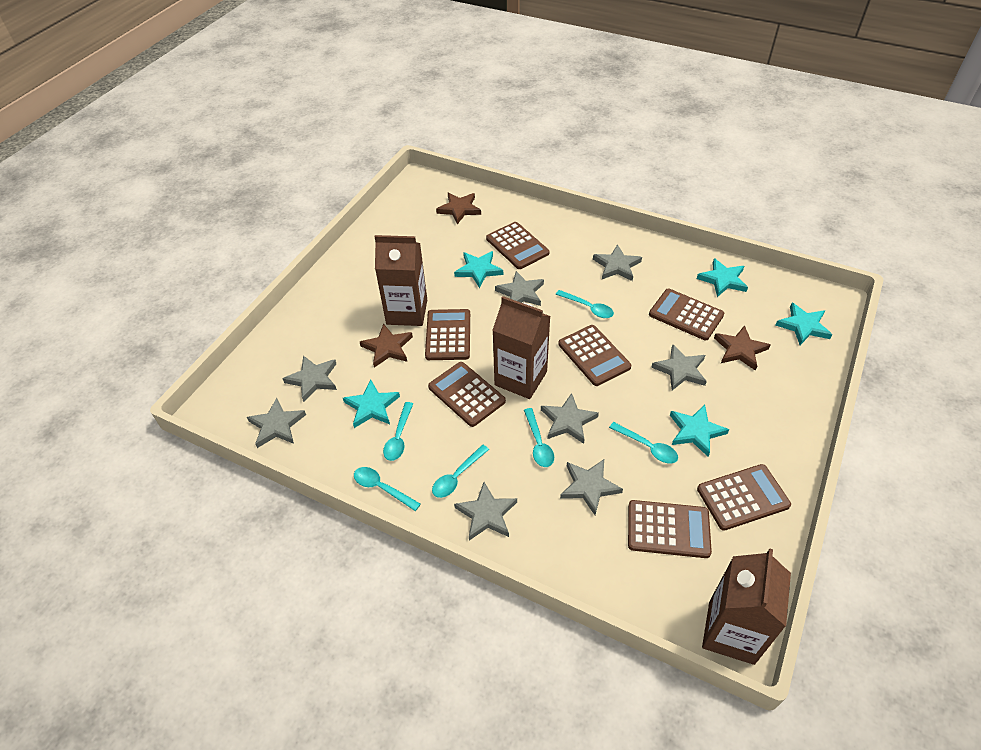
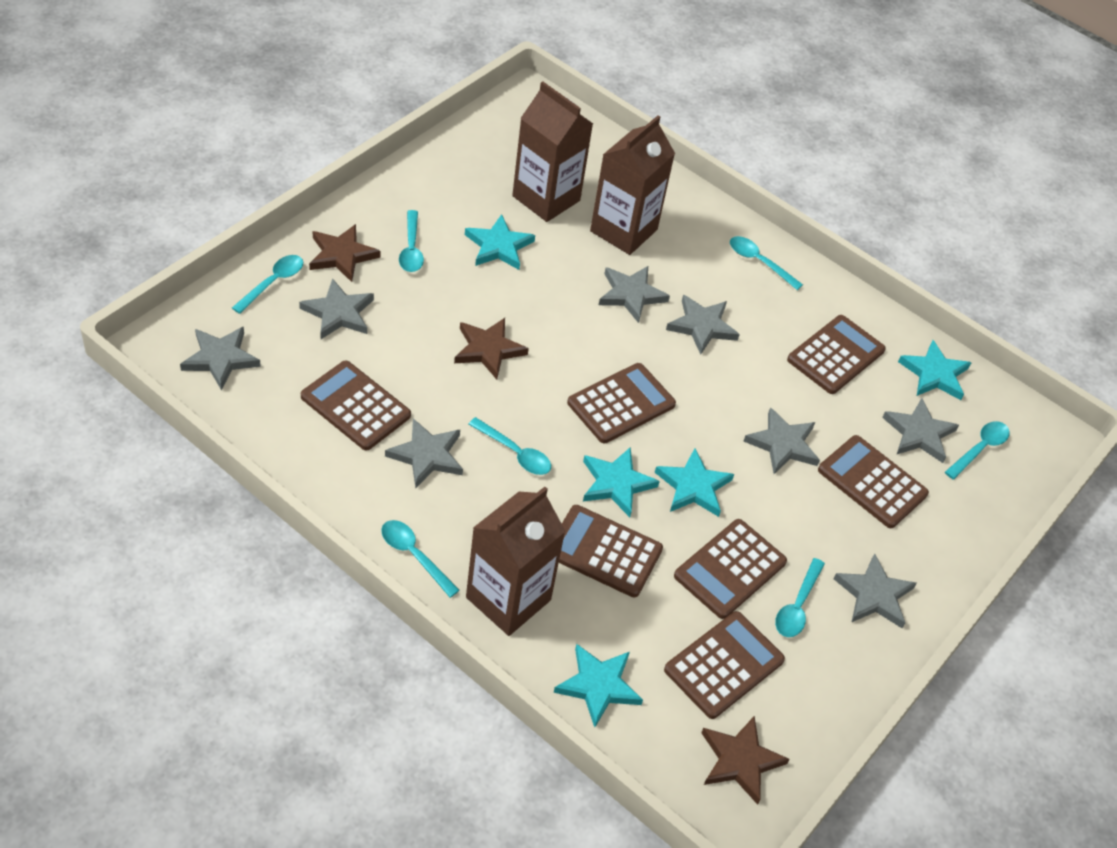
turquoise spoon: 6 -> 7

